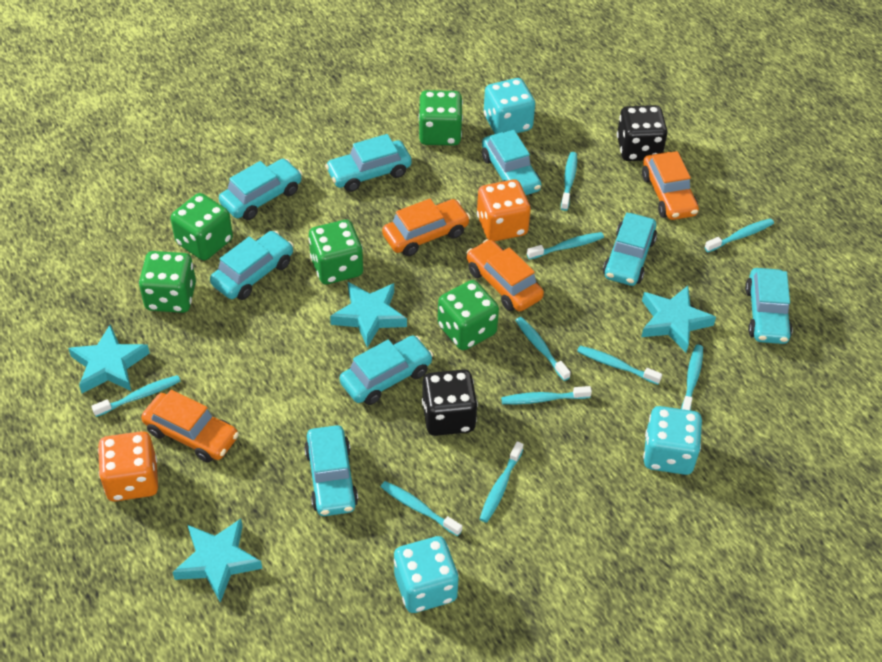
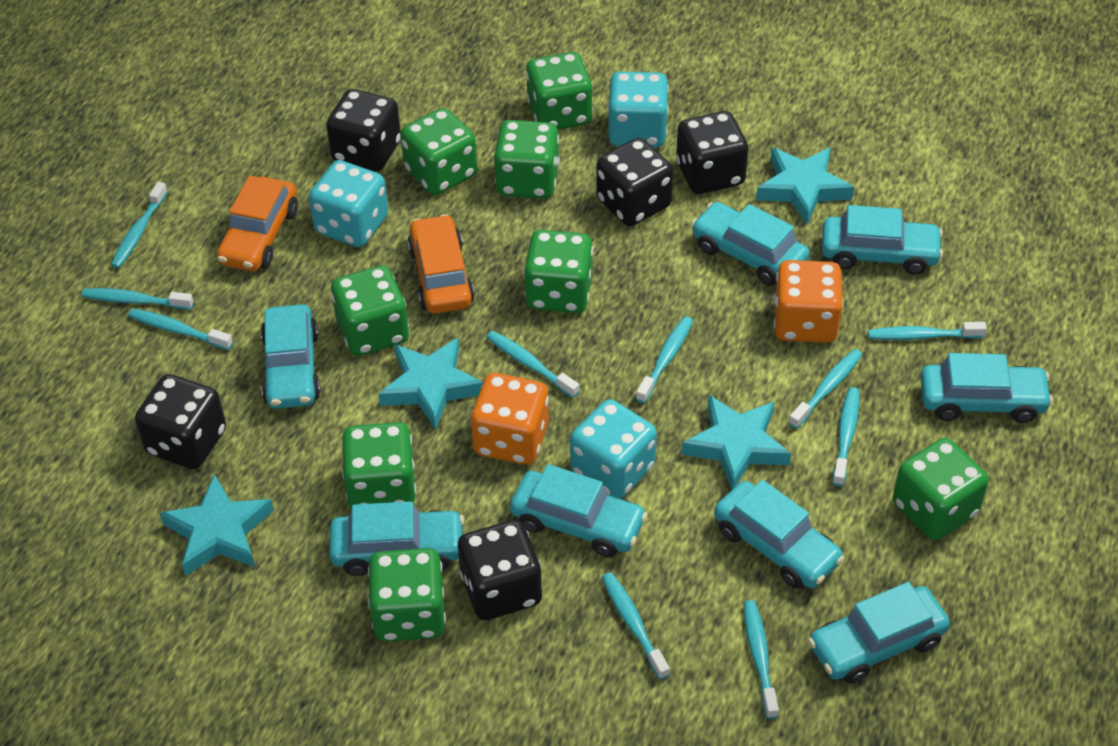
black dice: 2 -> 5
green dice: 5 -> 8
orange car: 4 -> 2

